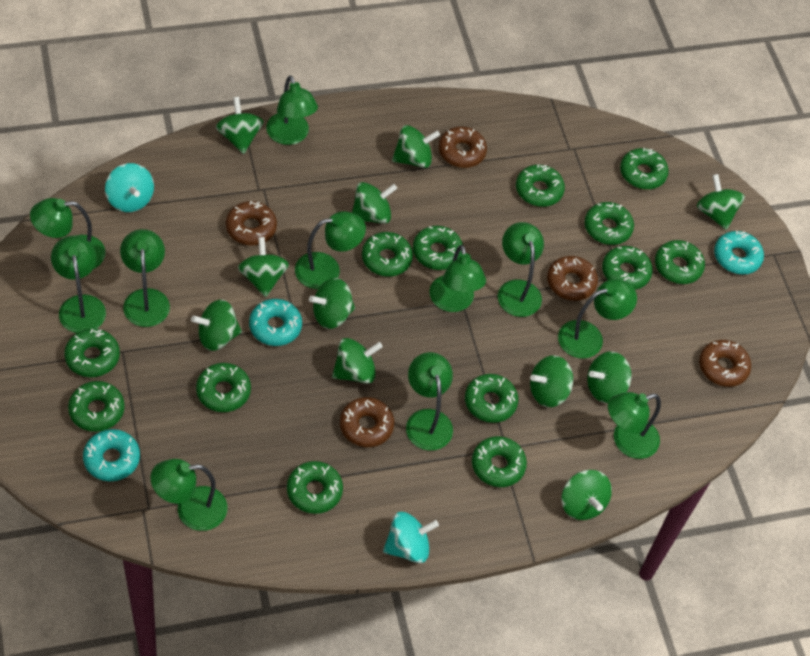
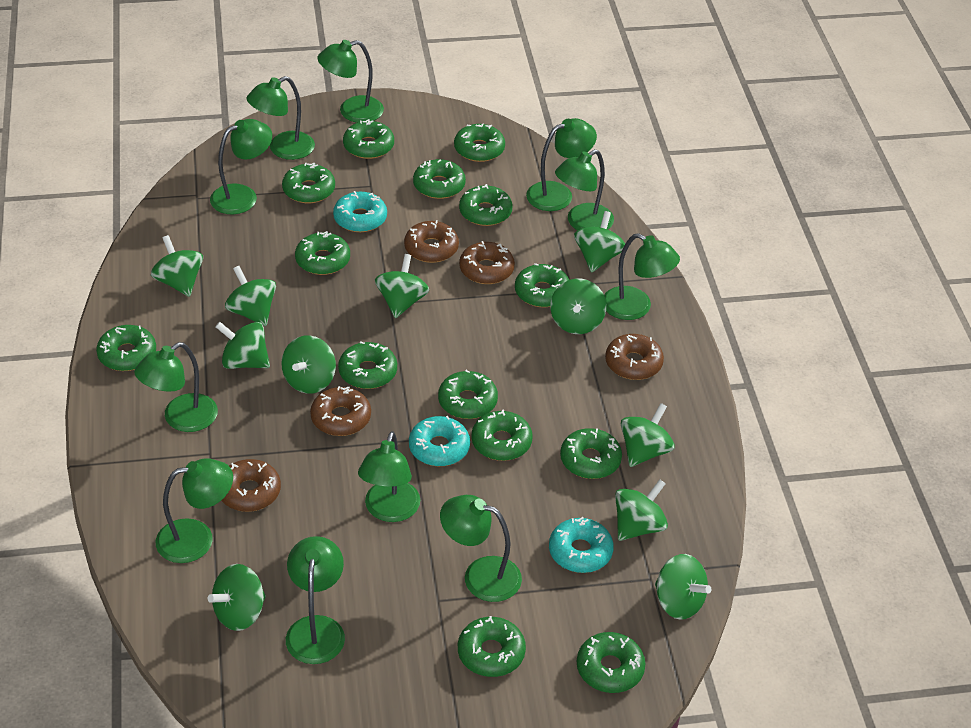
green donut: 13 -> 14
turquoise spinning top: 2 -> 0

